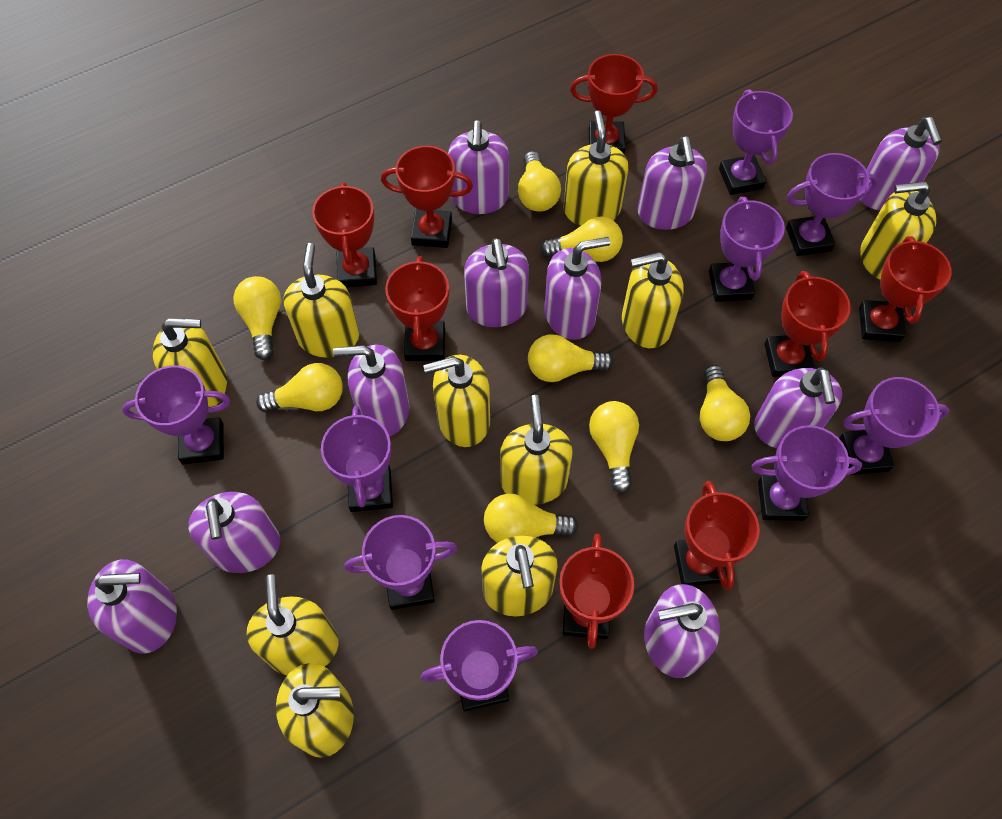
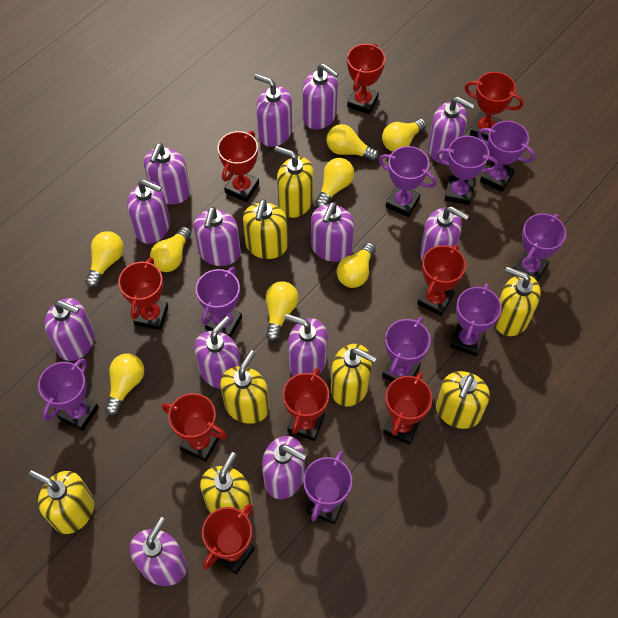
purple soap dispenser: 10 -> 13
red trophy: 8 -> 9
yellow soap dispenser: 10 -> 8

